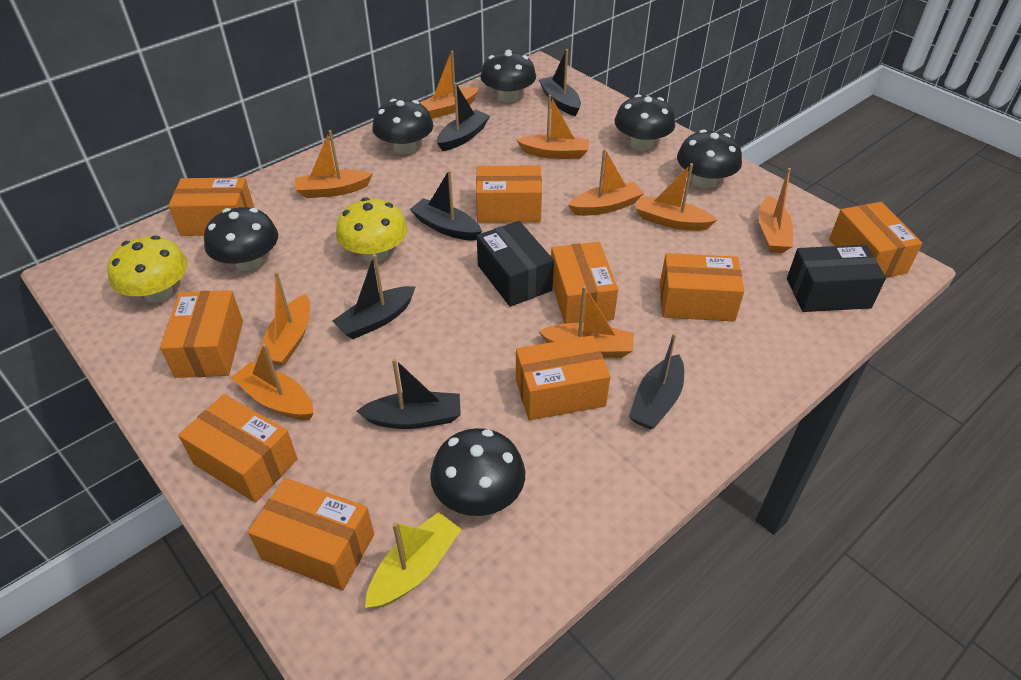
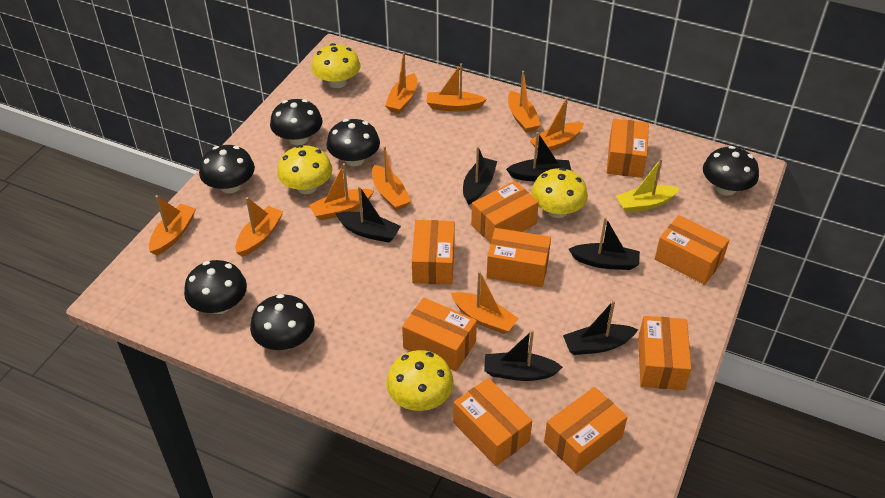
black box: 2 -> 0
yellow mushroom: 2 -> 4

